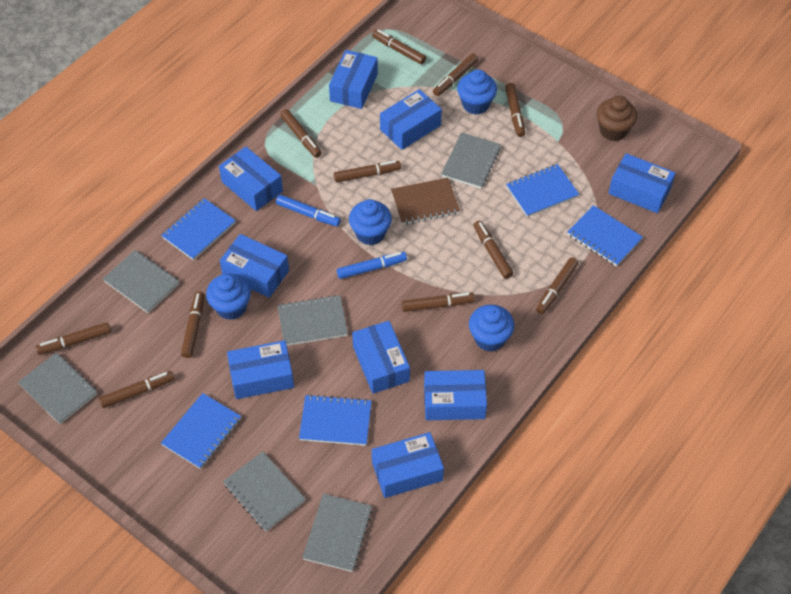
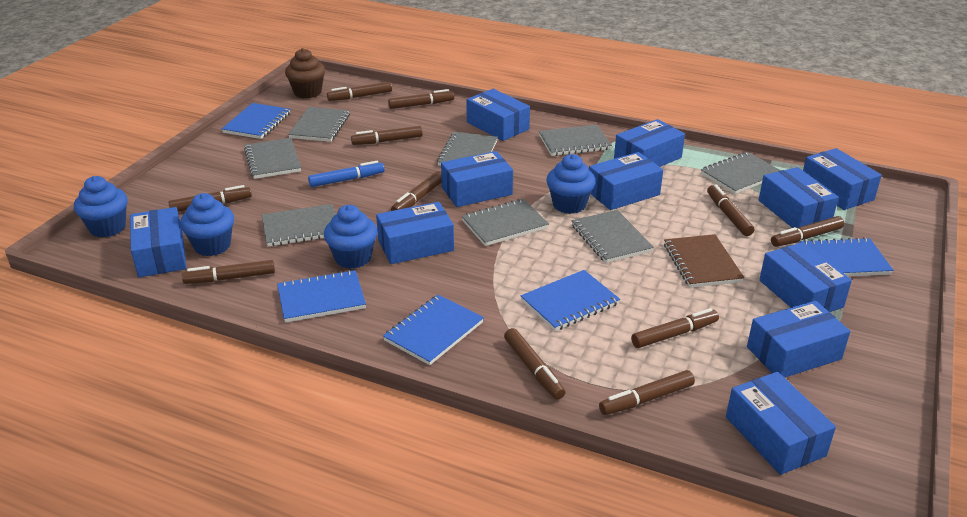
blue box: 9 -> 11
blue marker: 2 -> 1
grey notebook: 6 -> 8

